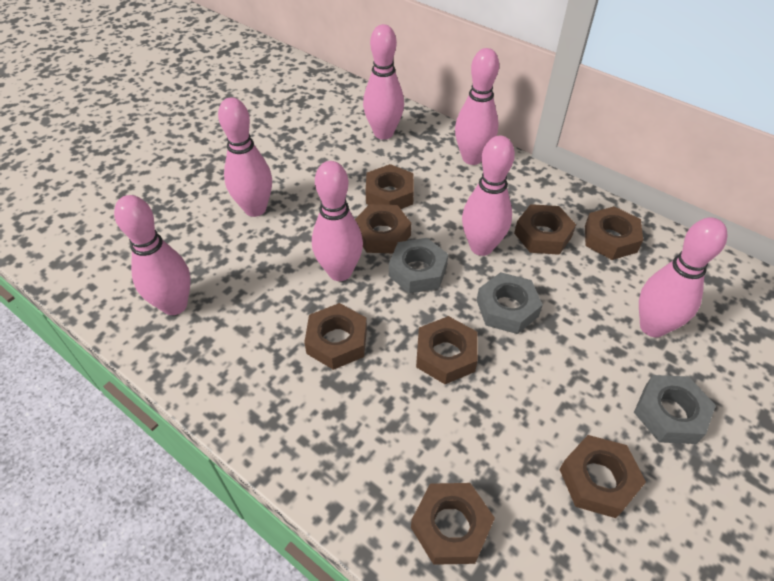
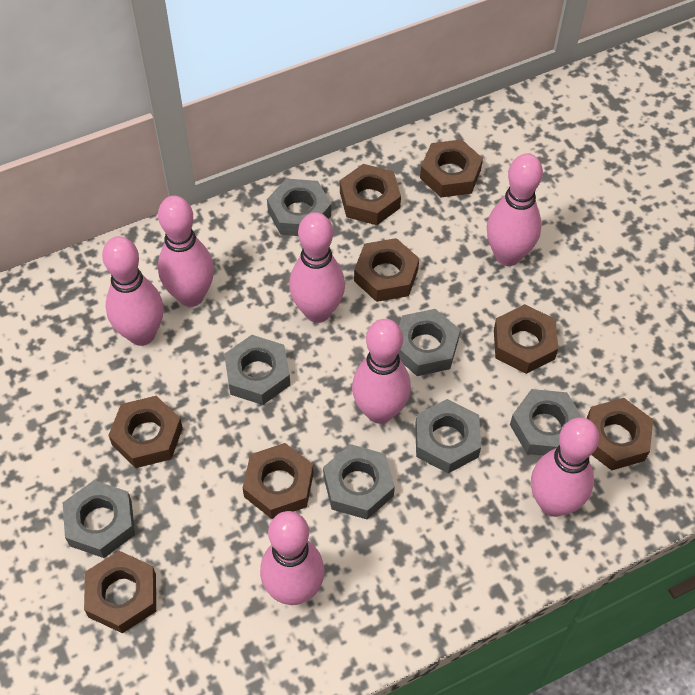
grey nut: 3 -> 7

